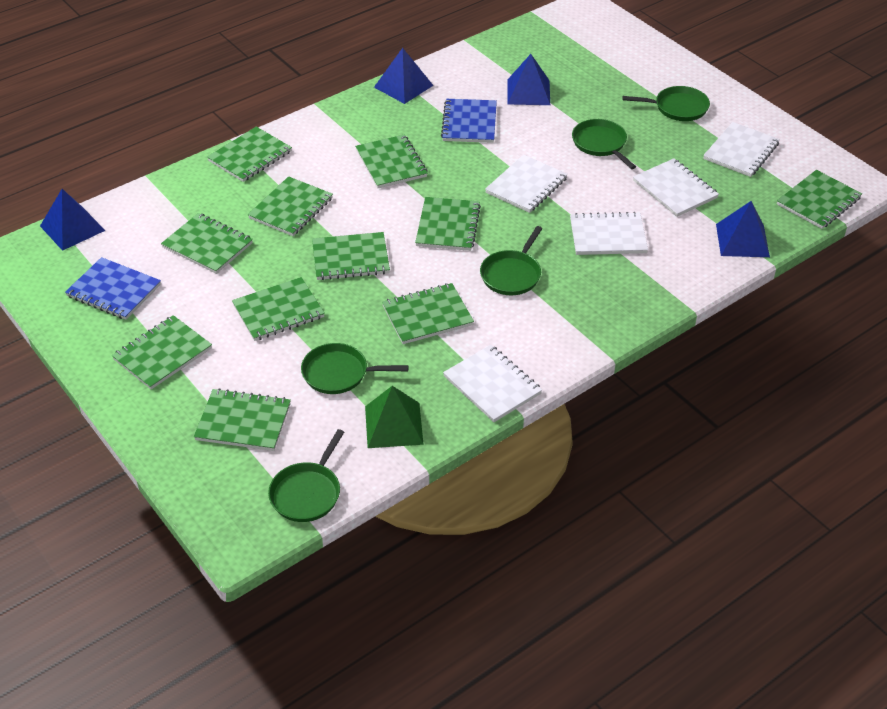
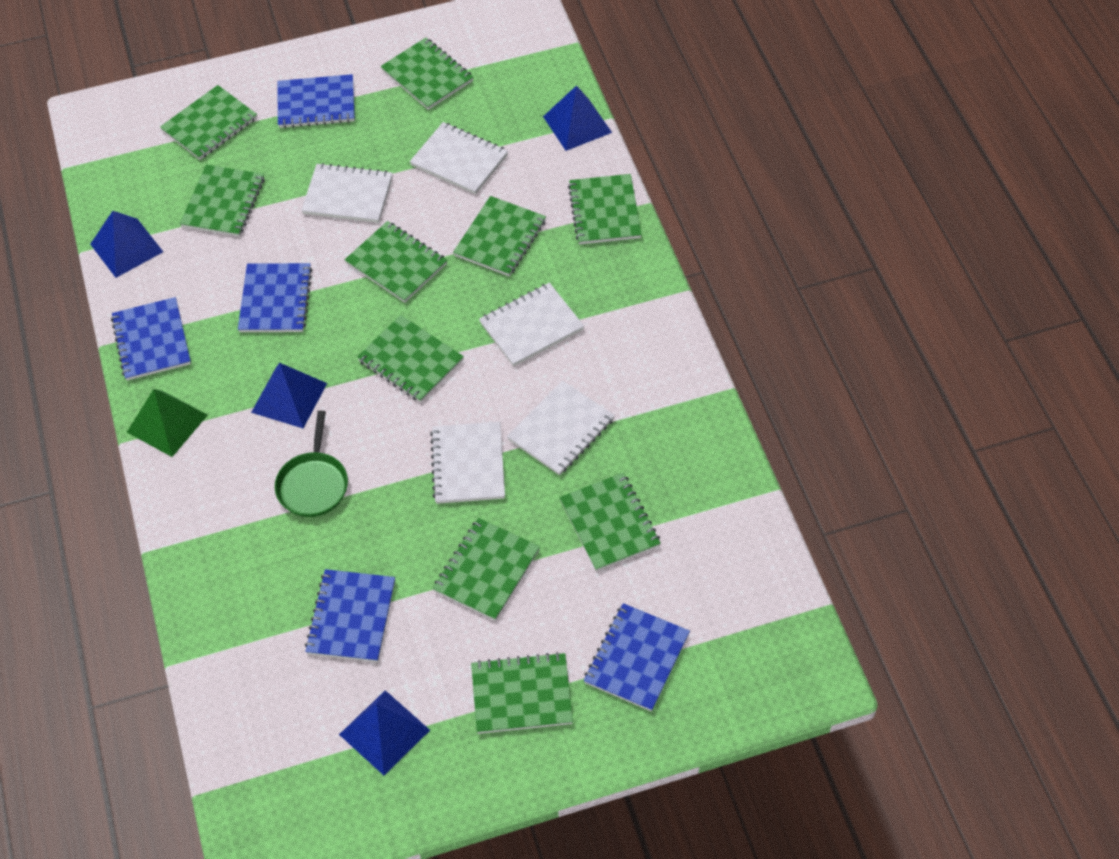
blue notebook: 2 -> 5
green notebook: 11 -> 10
green pan: 5 -> 1

